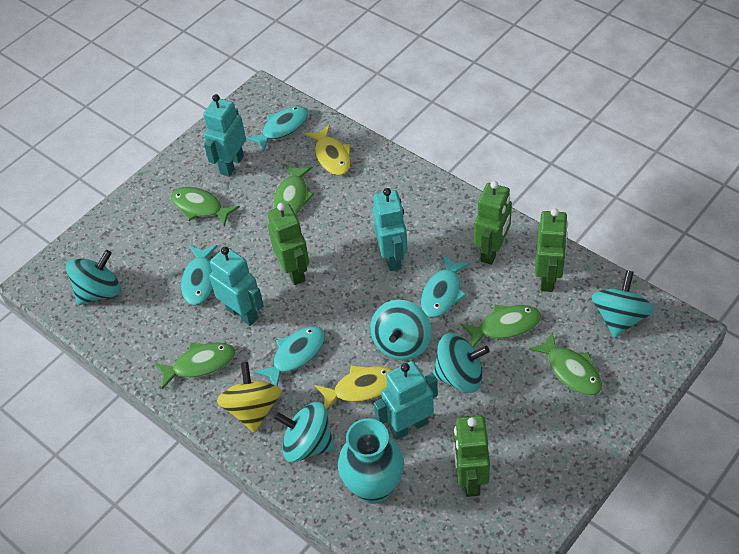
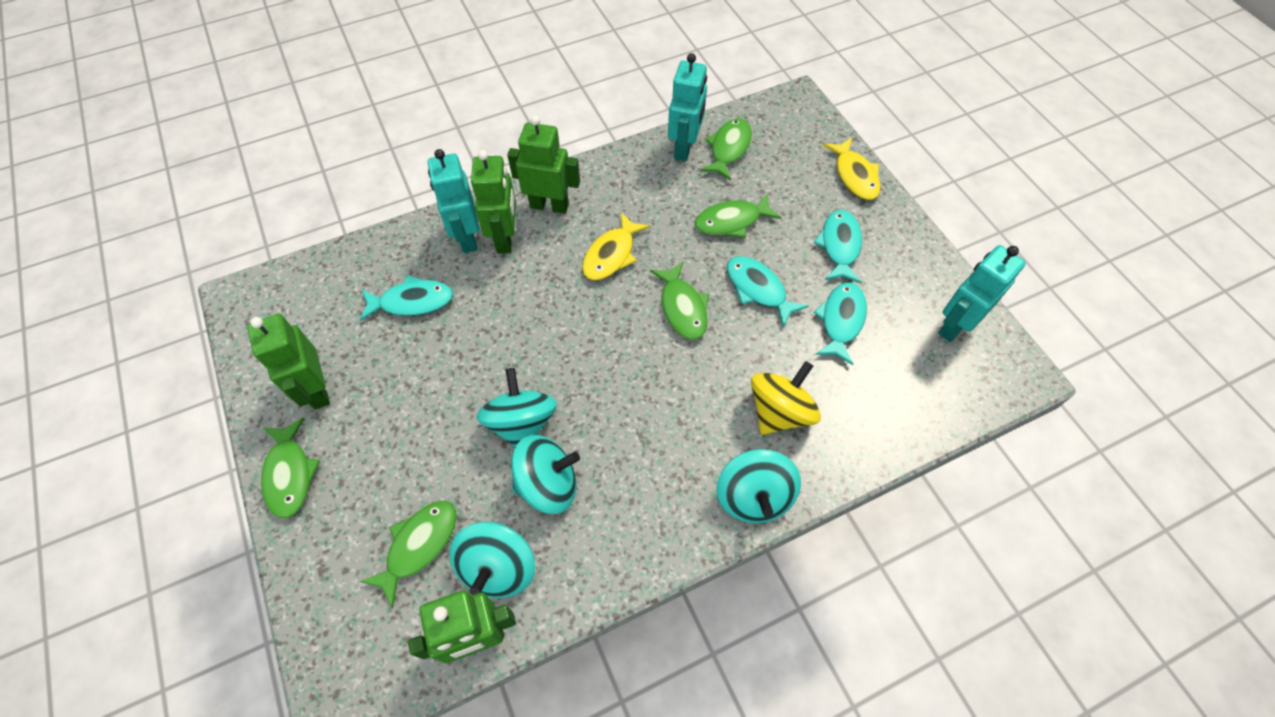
turquoise robot: 4 -> 3
turquoise spinning top: 5 -> 4
turquoise vase: 1 -> 0

